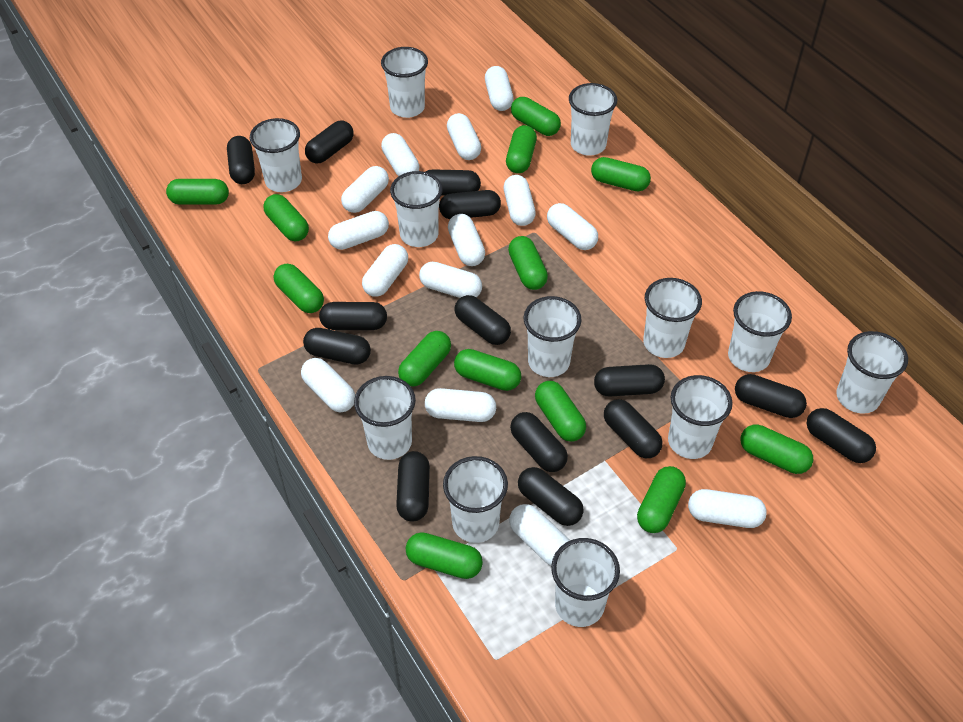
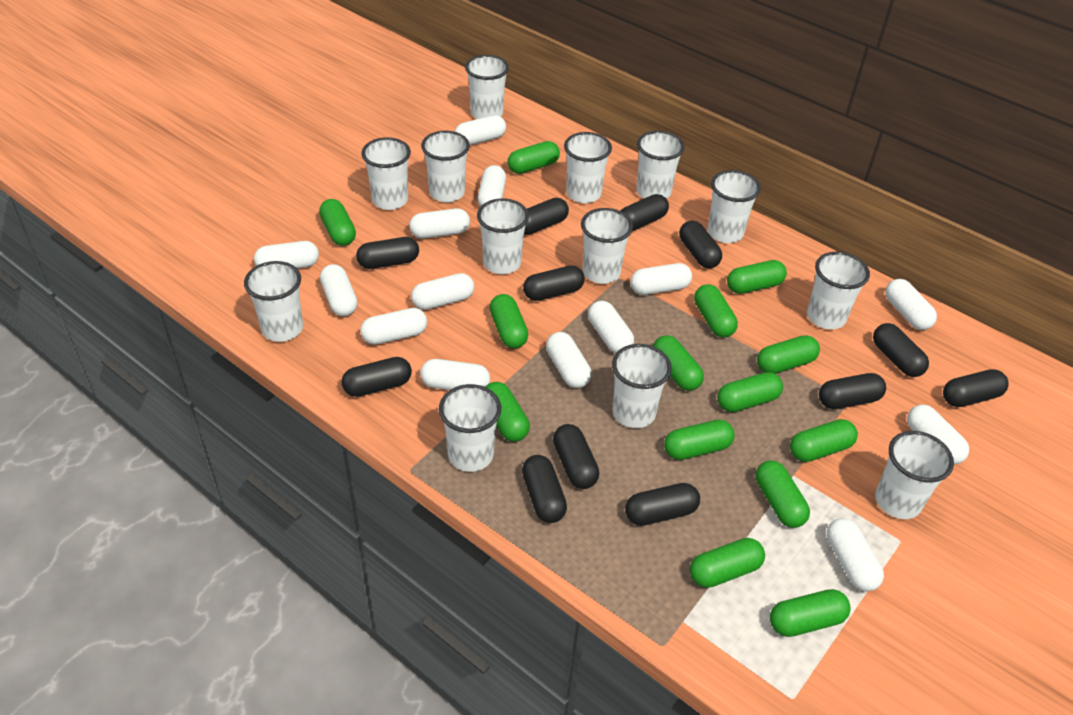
black capsule: 14 -> 12
green capsule: 13 -> 14
white cup: 12 -> 13

